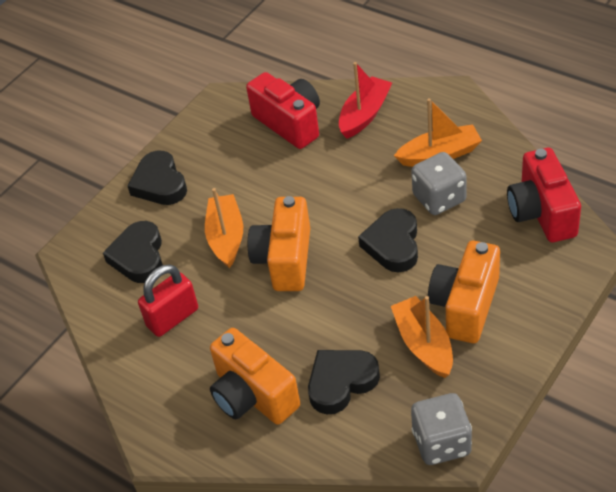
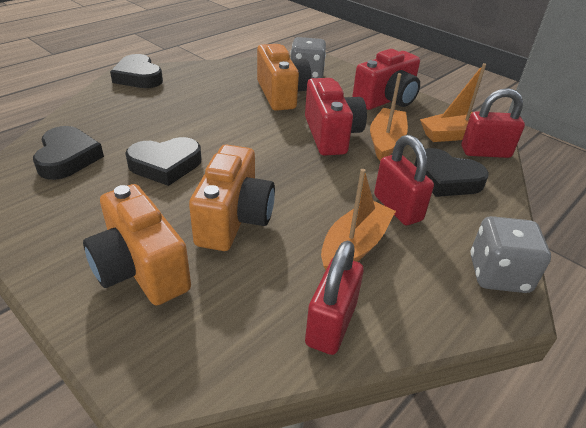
red boat: 1 -> 0
red padlock: 1 -> 3

